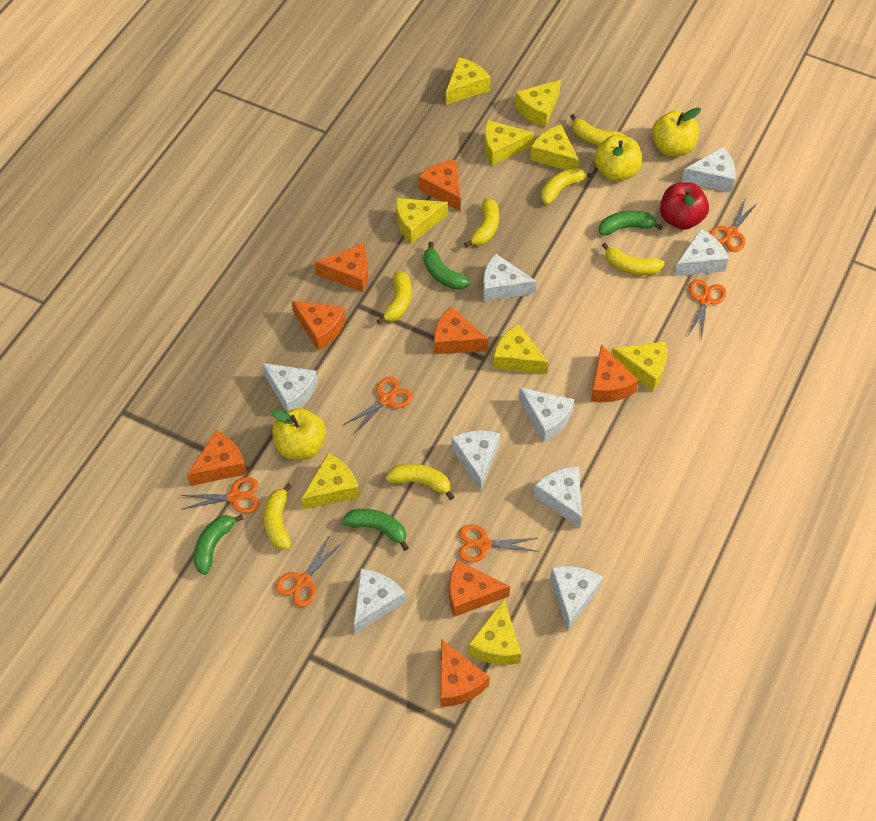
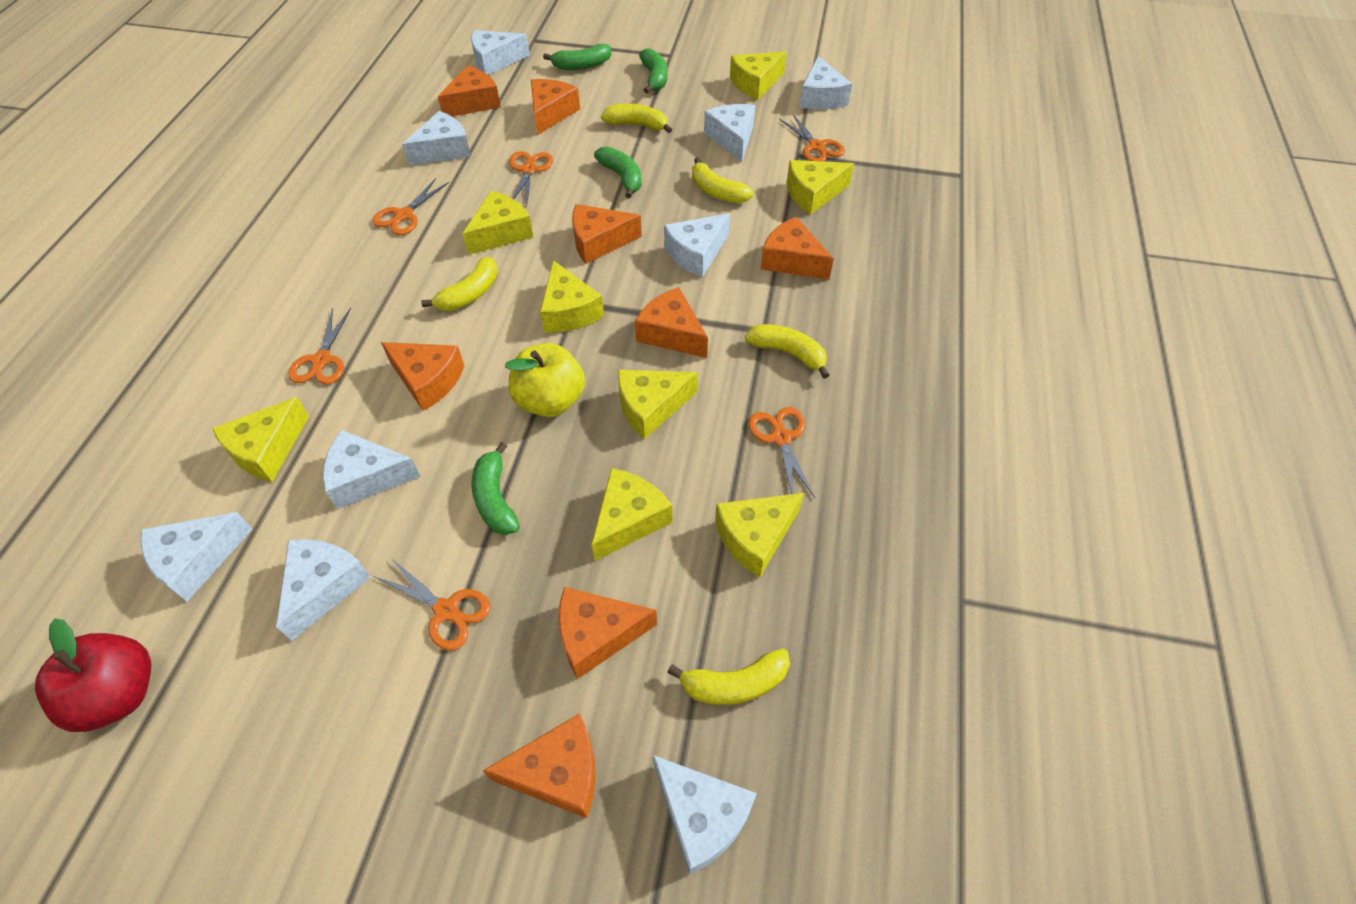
yellow apple: 3 -> 1
yellow banana: 7 -> 5
yellow cheese: 9 -> 8

